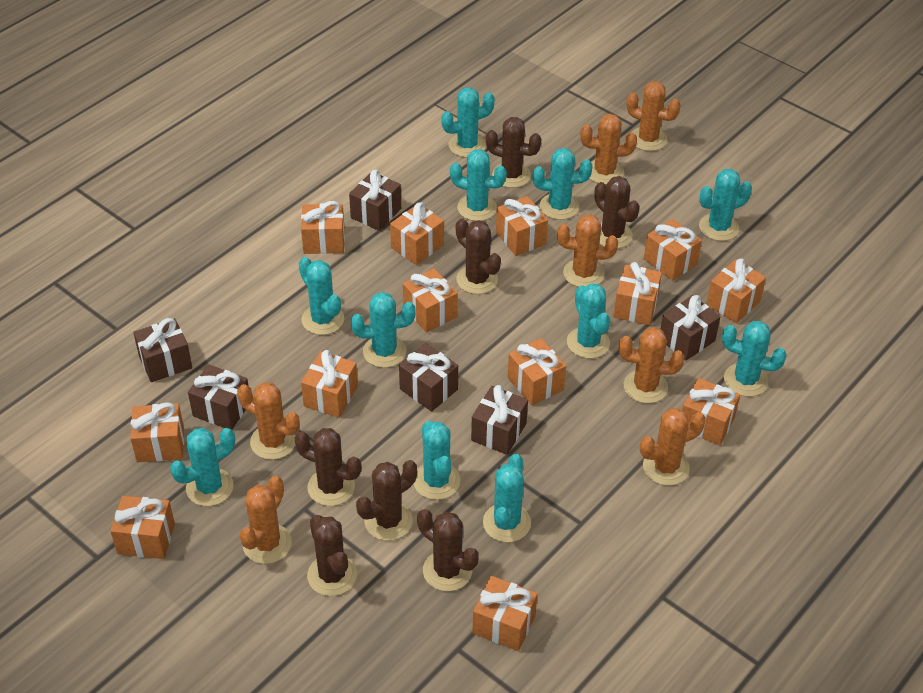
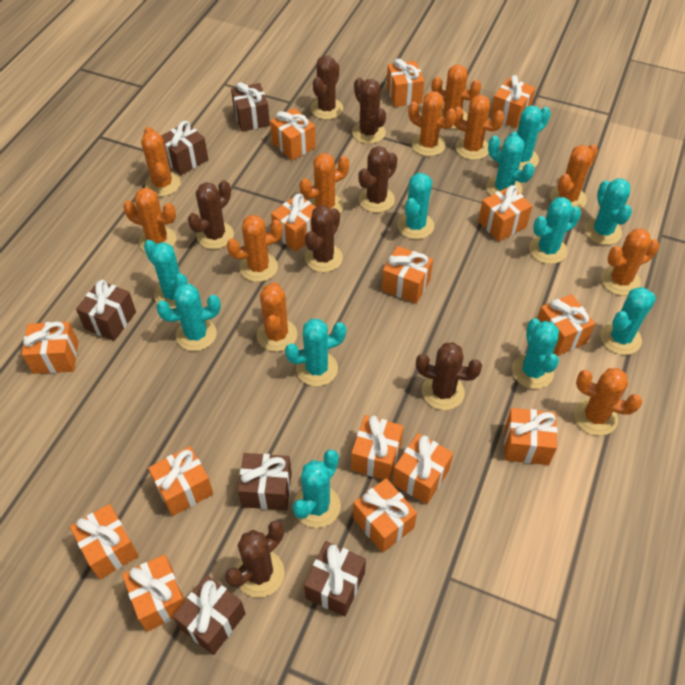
orange cactus: 7 -> 11
orange gift: 13 -> 15

